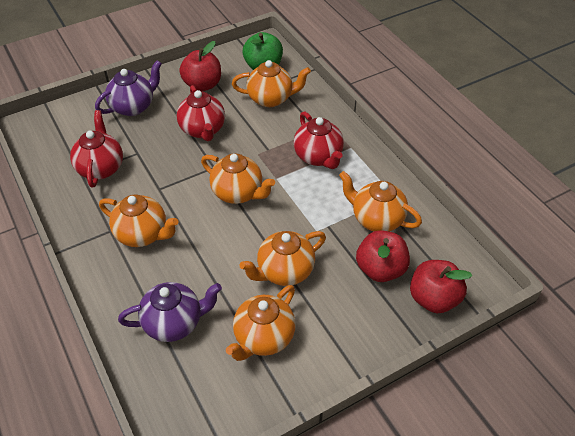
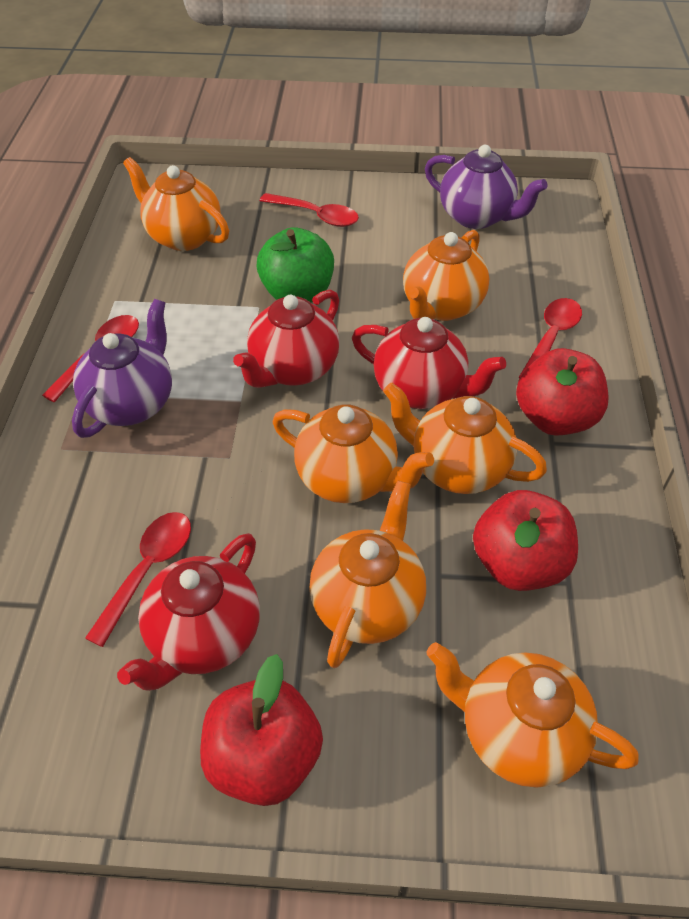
red spoon: 0 -> 4

